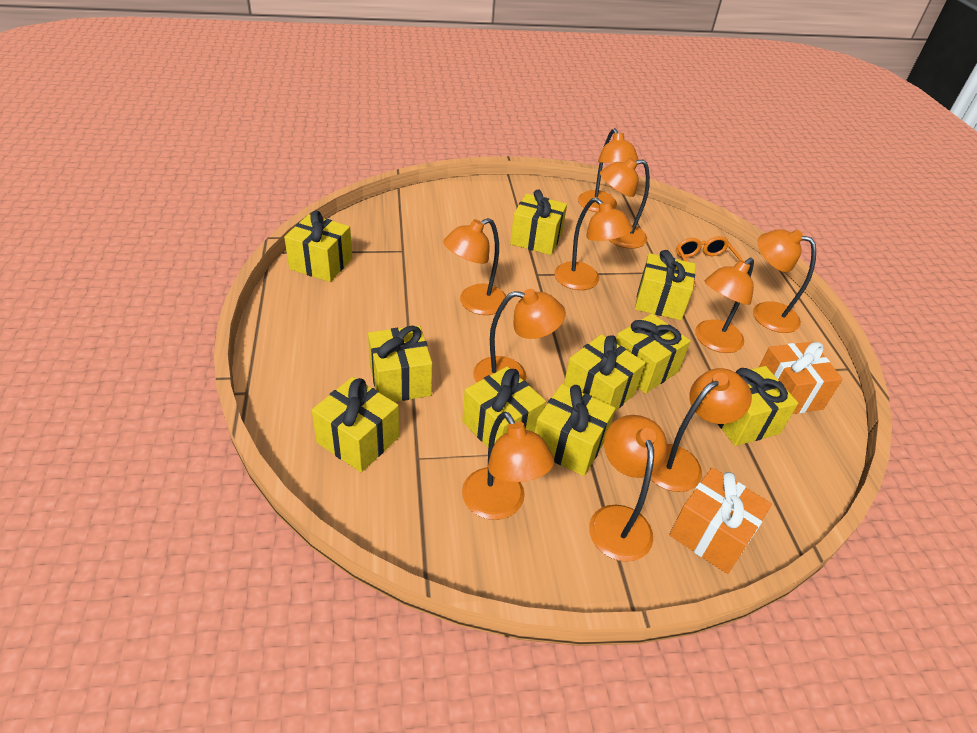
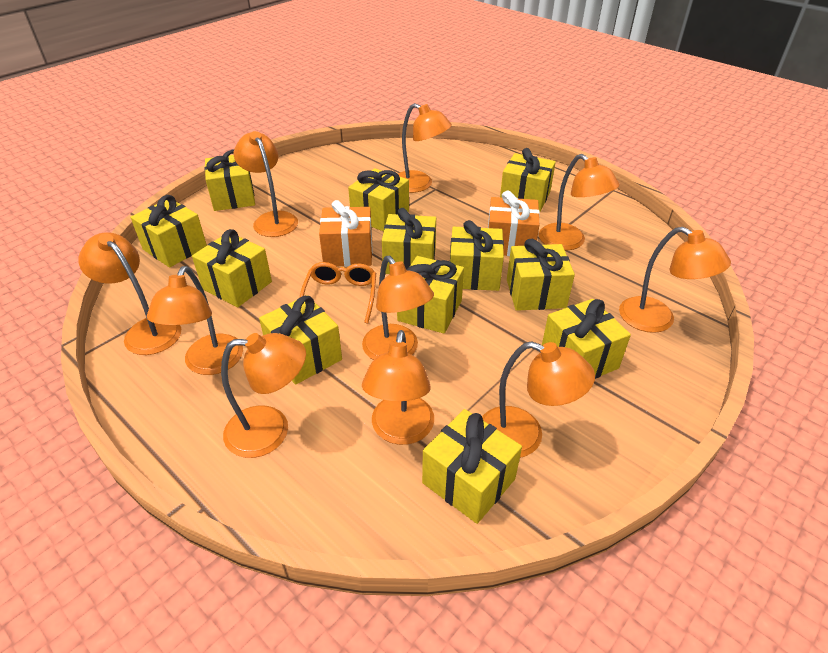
yellow gift: 10 -> 12

